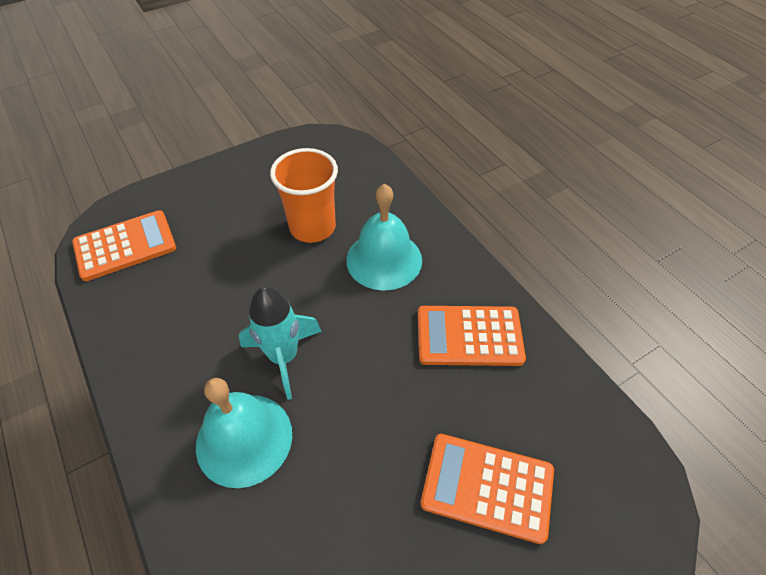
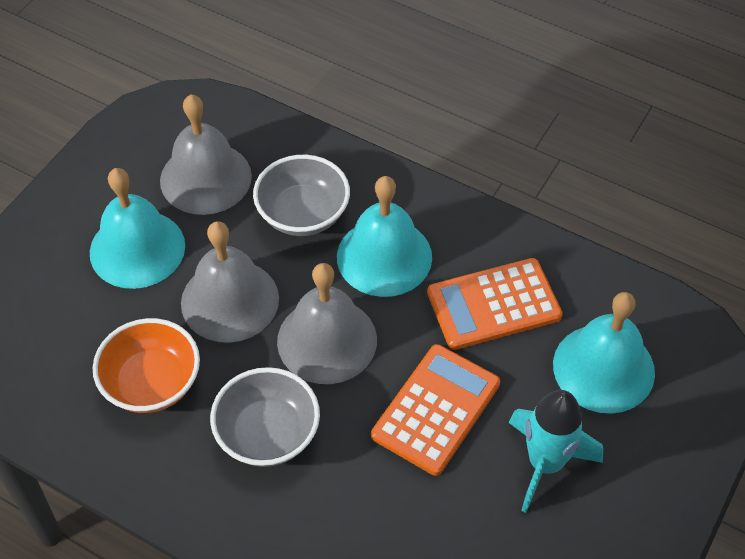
grey bell: 0 -> 3
grey bowl: 0 -> 2
orange bowl: 0 -> 1
orange calculator: 3 -> 2
orange cup: 1 -> 0
turquoise bell: 2 -> 3

